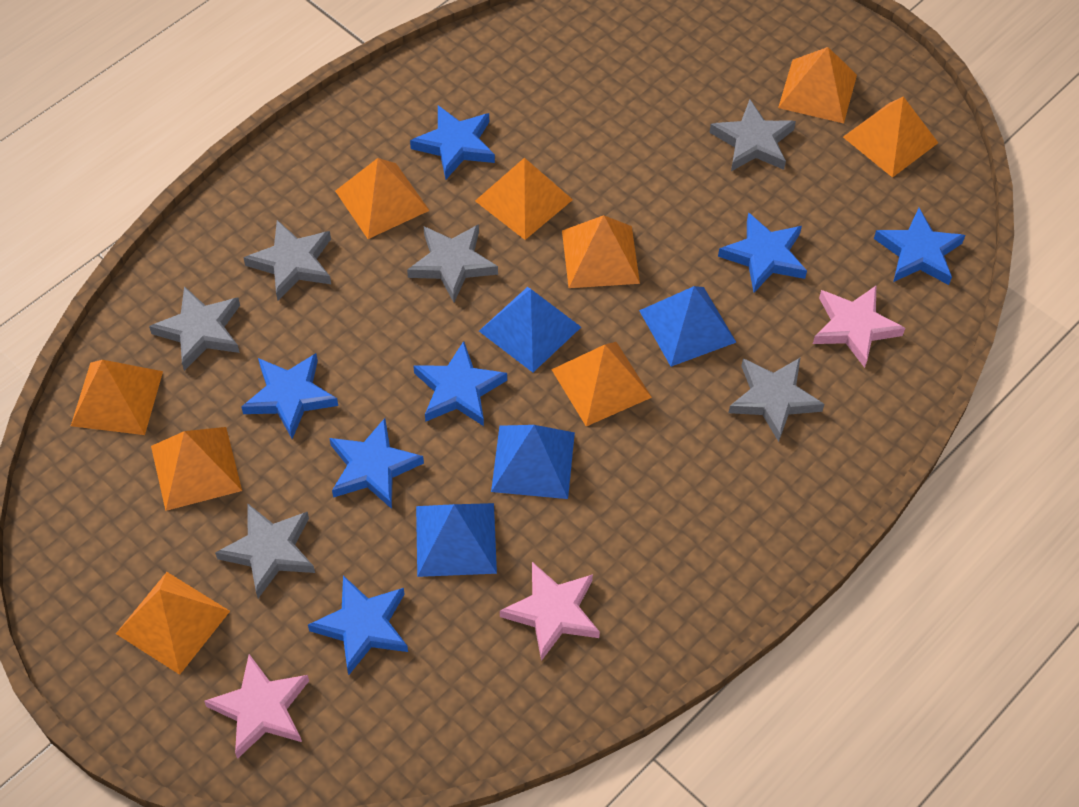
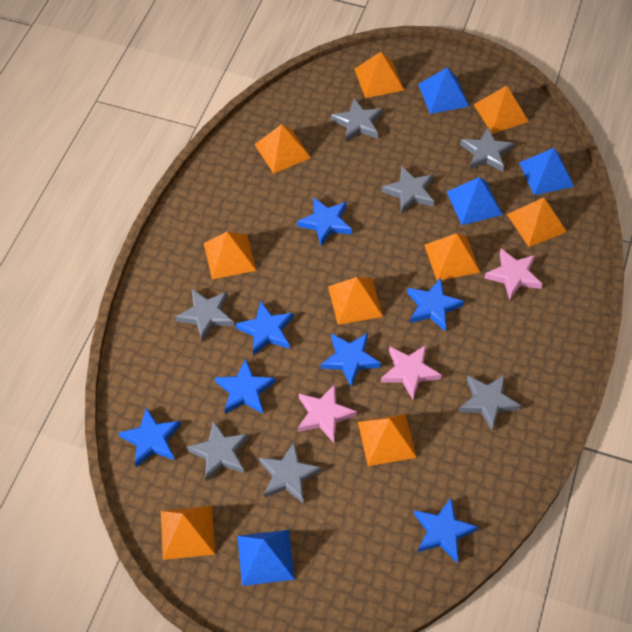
grey star: 6 -> 7

